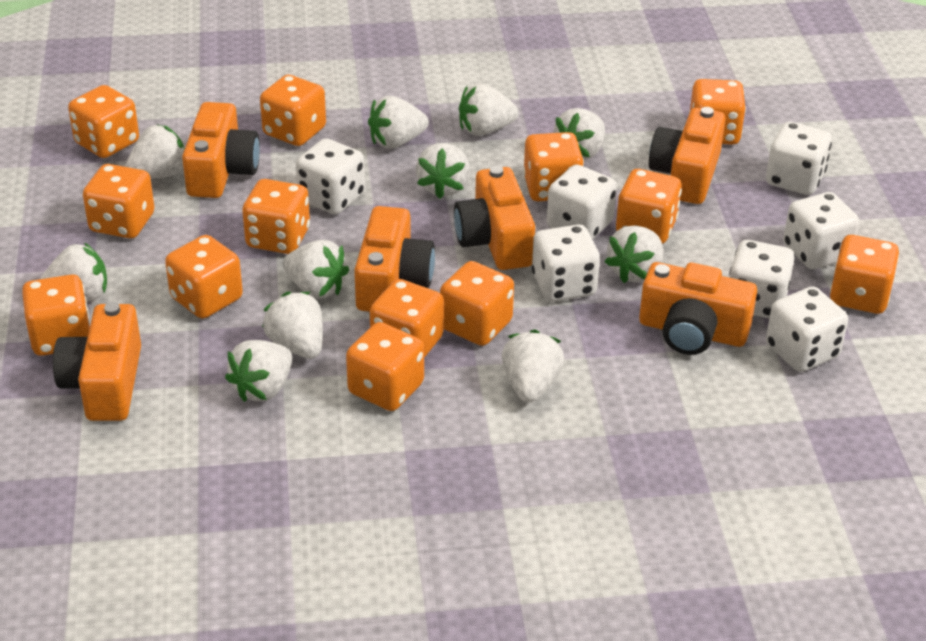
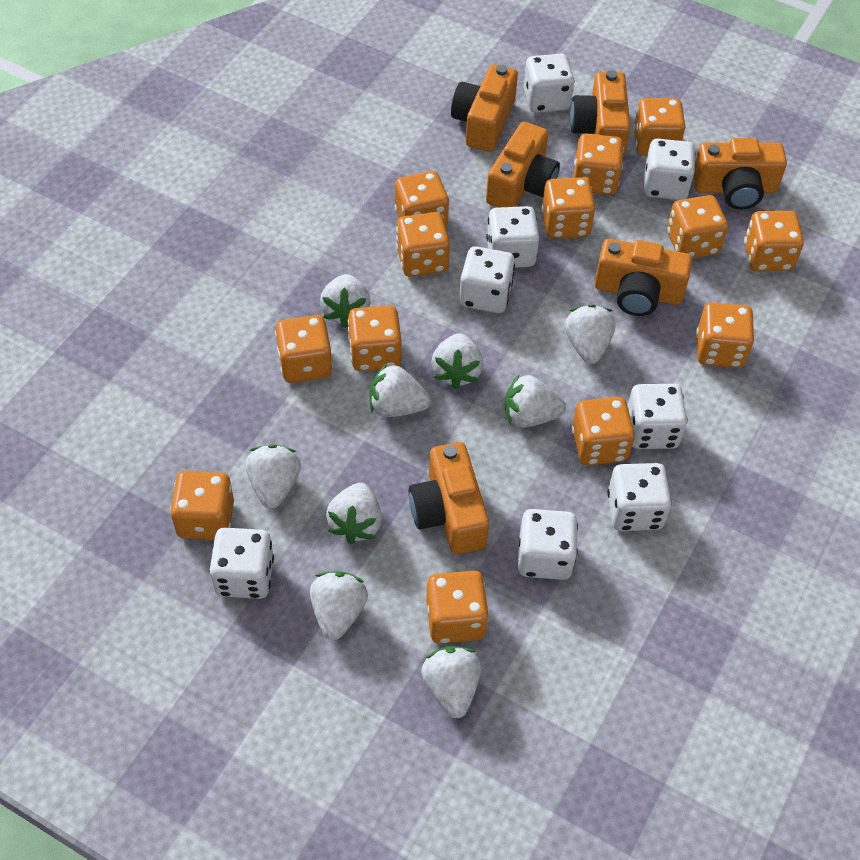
white dice: 7 -> 8
white strawberry: 11 -> 9

